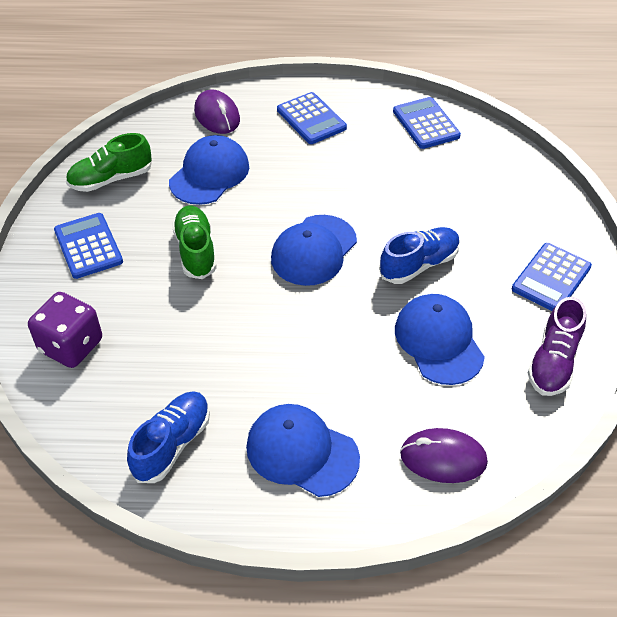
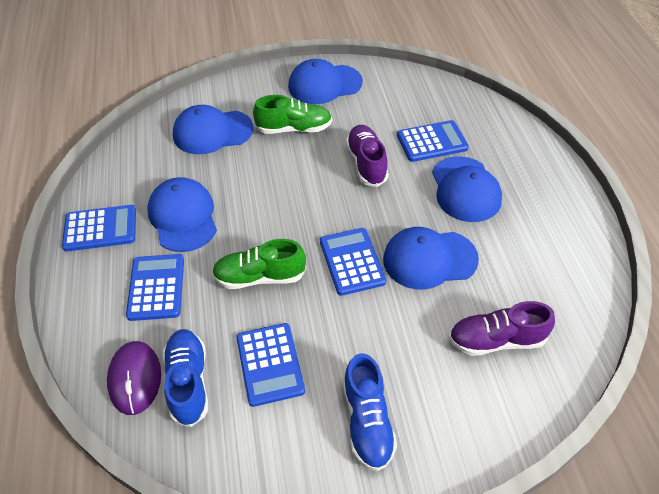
blue calculator: 4 -> 5
blue cap: 4 -> 5
purple dice: 1 -> 0
purple mouse: 2 -> 1
purple shoe: 1 -> 2

